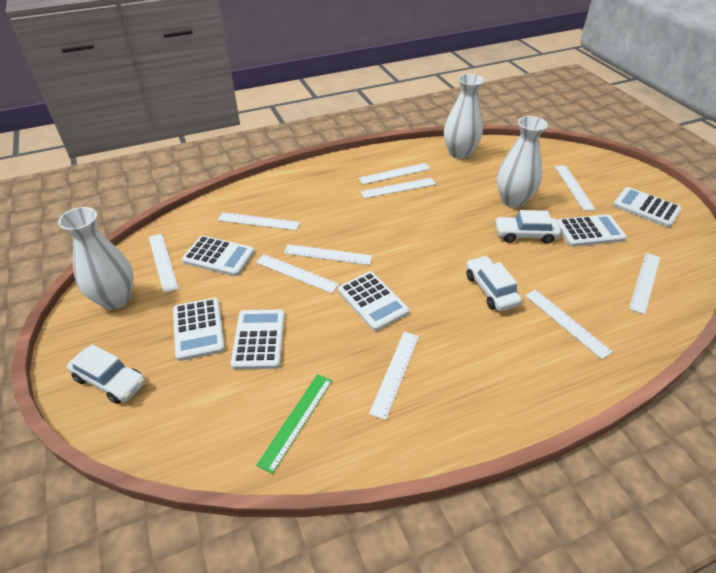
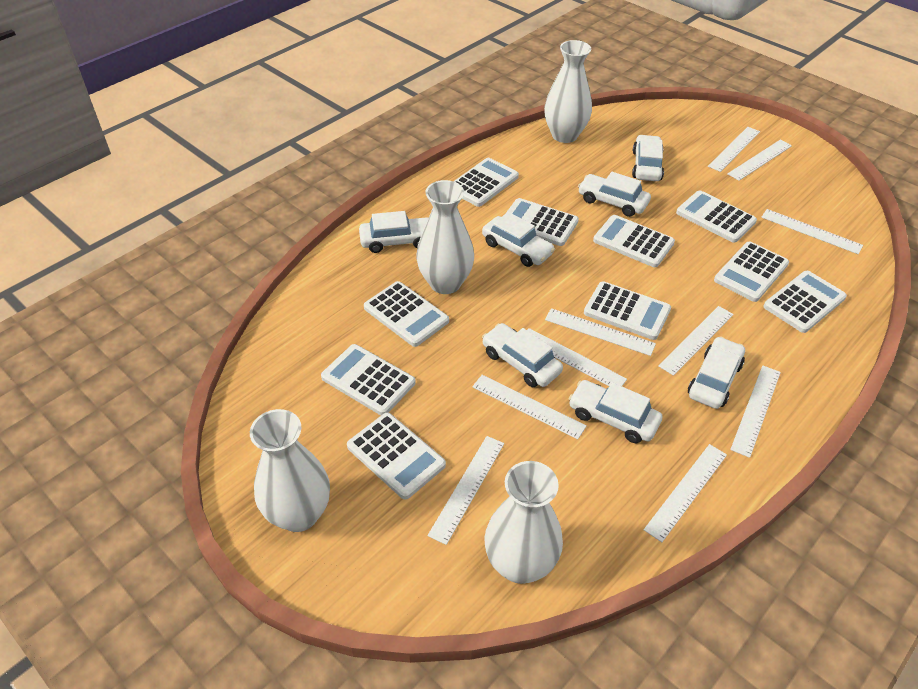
green ruler: 1 -> 0
white calculator: 6 -> 10
white car: 3 -> 7
white vase: 3 -> 4

